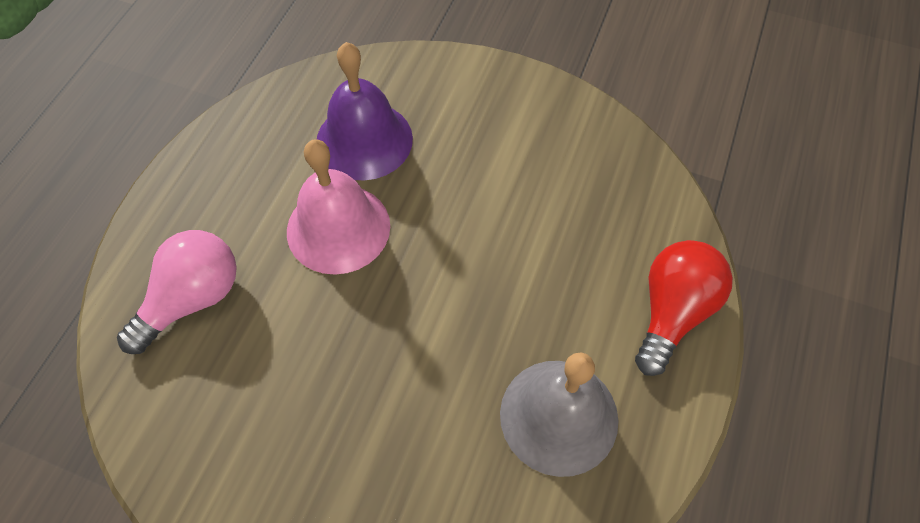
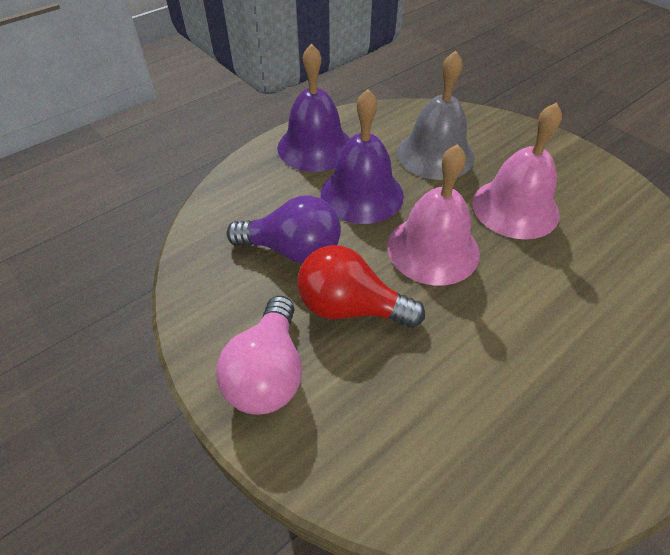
pink bell: 1 -> 2
purple bell: 1 -> 2
purple light bulb: 0 -> 1

